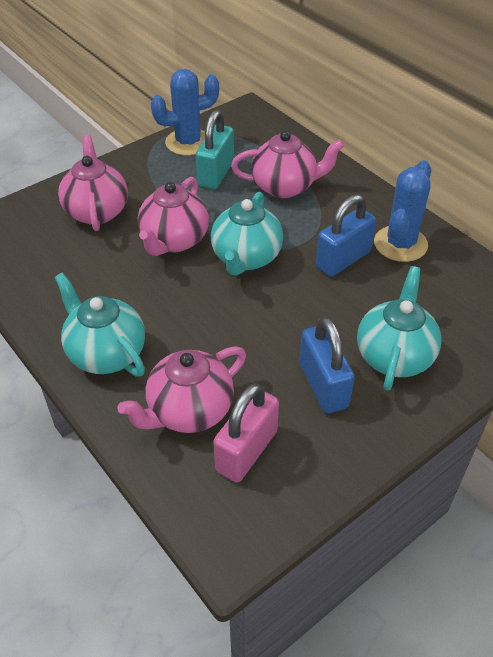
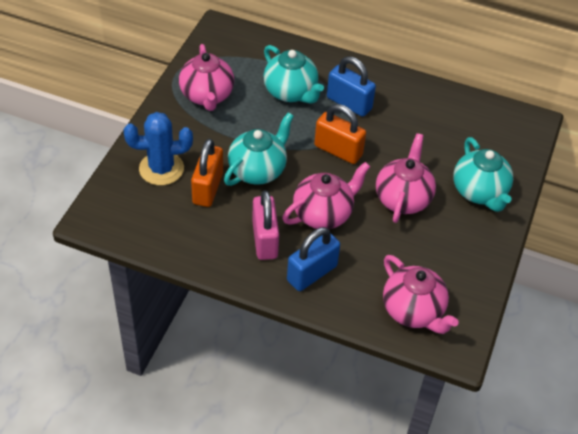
blue cactus: 2 -> 1
orange padlock: 0 -> 2
turquoise padlock: 1 -> 0

